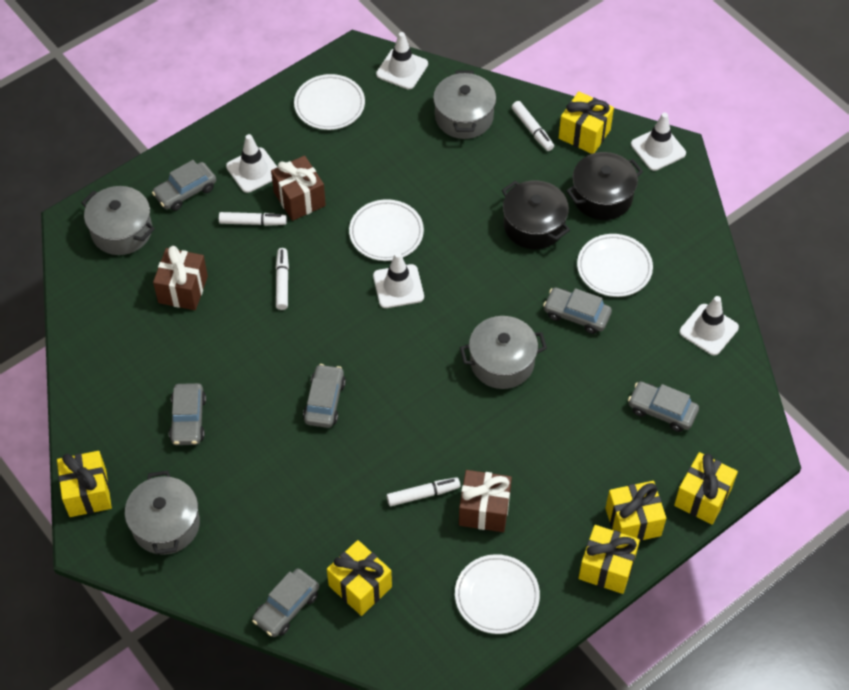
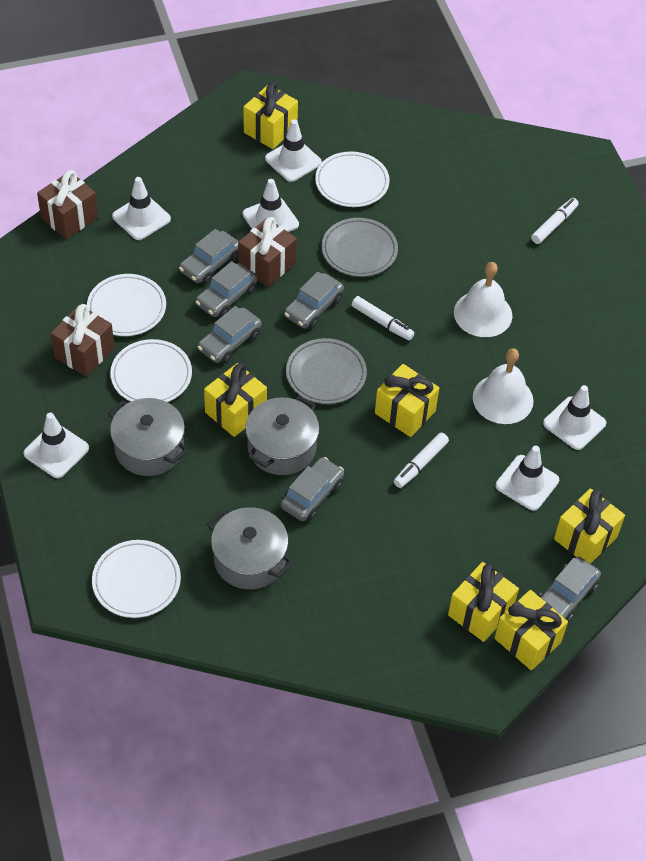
black pot: 2 -> 0
grey plate: 0 -> 2
grey pot: 4 -> 3
white bell: 0 -> 2
white marker: 4 -> 3
white traffic cone: 5 -> 6

